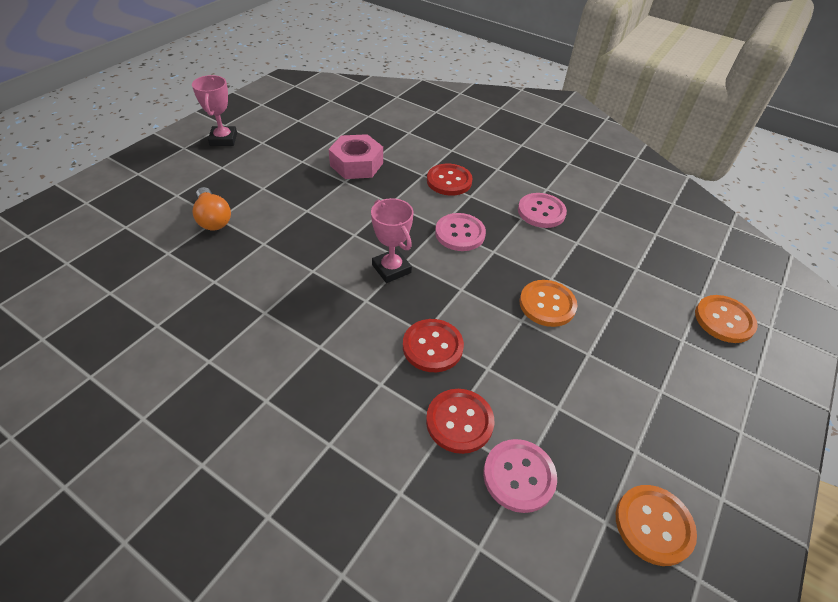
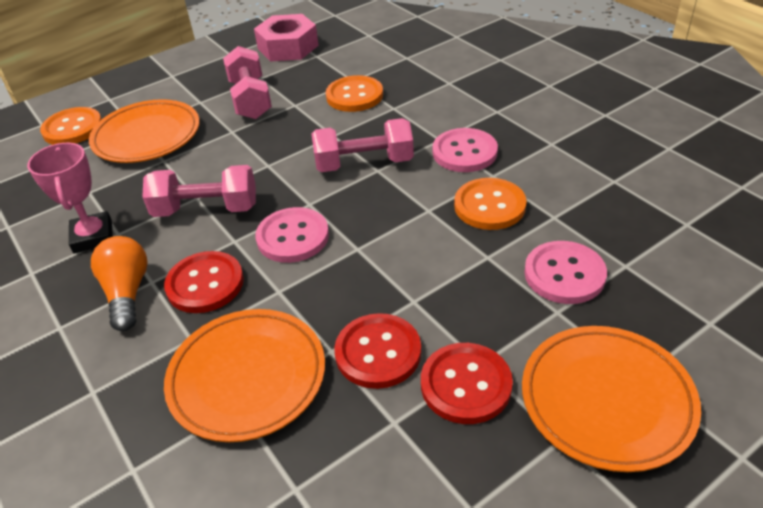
orange plate: 0 -> 3
pink dumbbell: 0 -> 3
pink trophy: 2 -> 1

